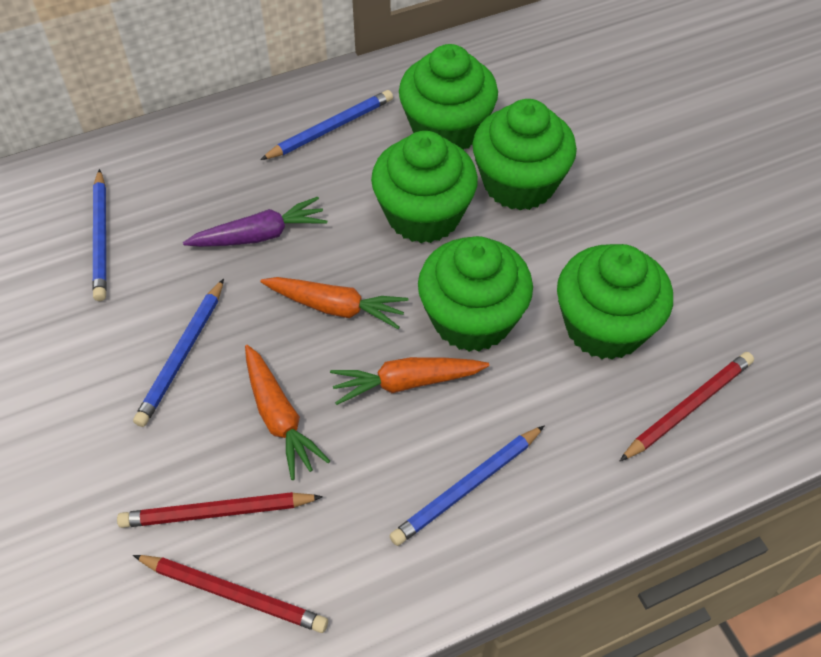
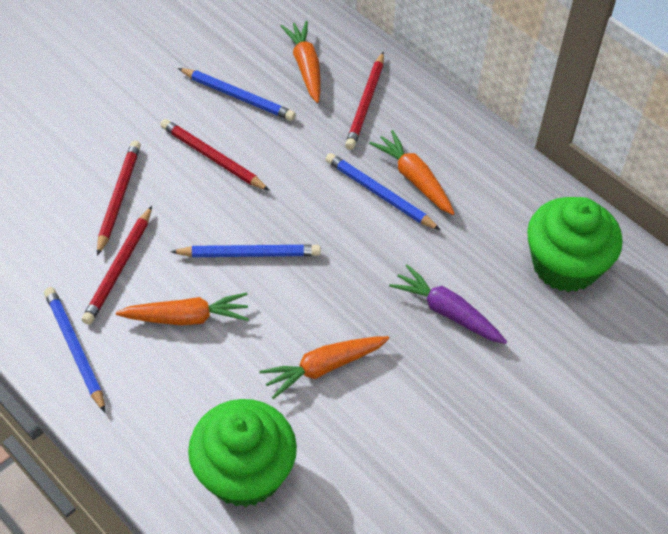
green cupcake: 5 -> 2
orange carrot: 3 -> 4
red pencil: 3 -> 4

